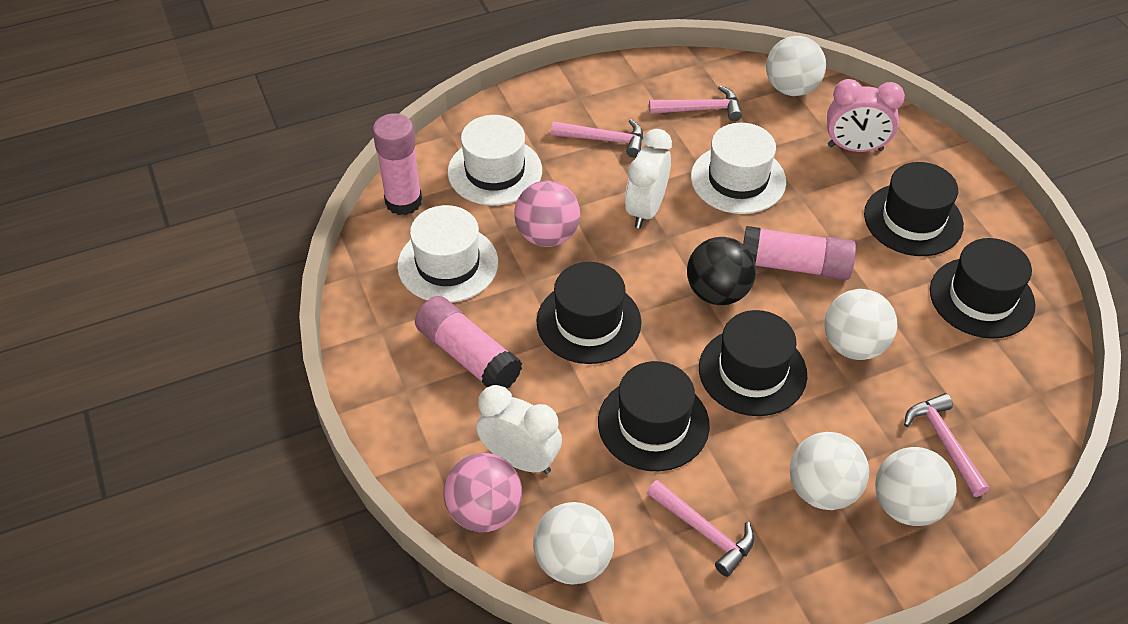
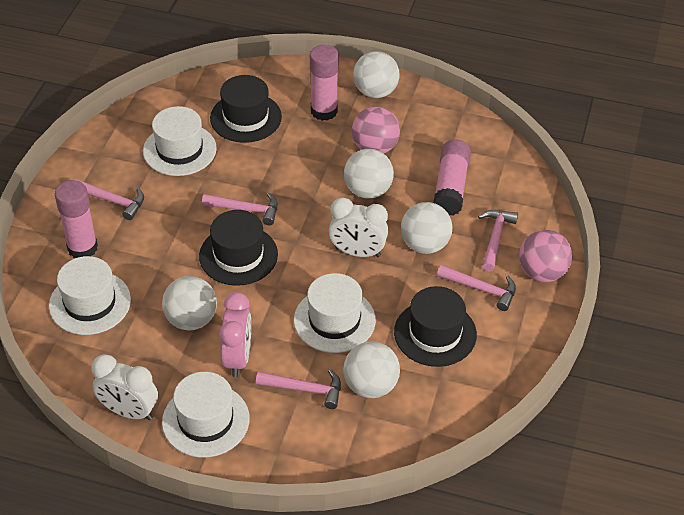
black ball: 1 -> 0
black hat: 5 -> 3
pink hammer: 4 -> 5
white hat: 3 -> 4

